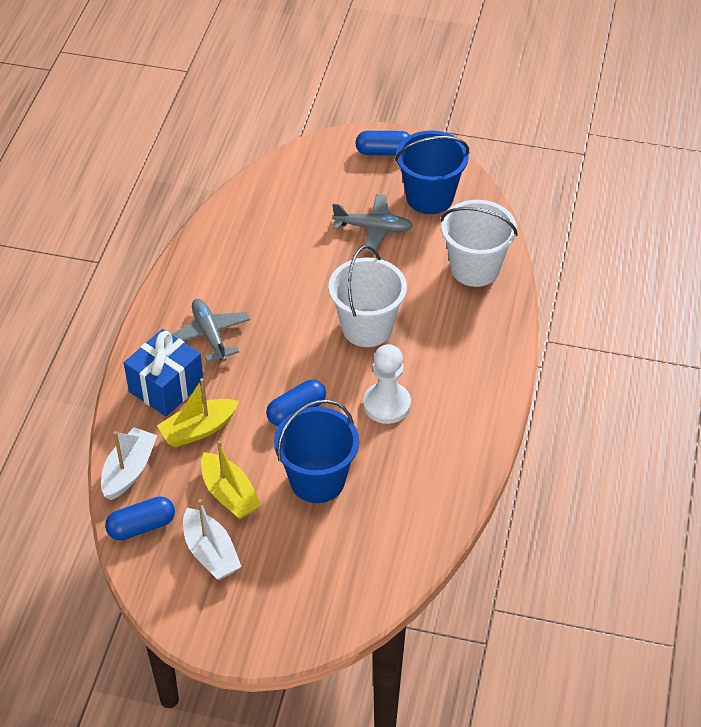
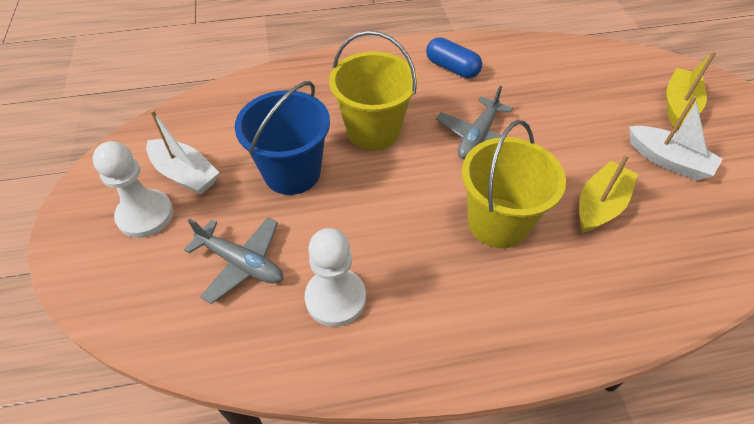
blue bucket: 2 -> 1
blue capsule: 3 -> 1
blue gift: 1 -> 0
white bucket: 2 -> 0
white pawn: 1 -> 2
yellow bucket: 0 -> 2

